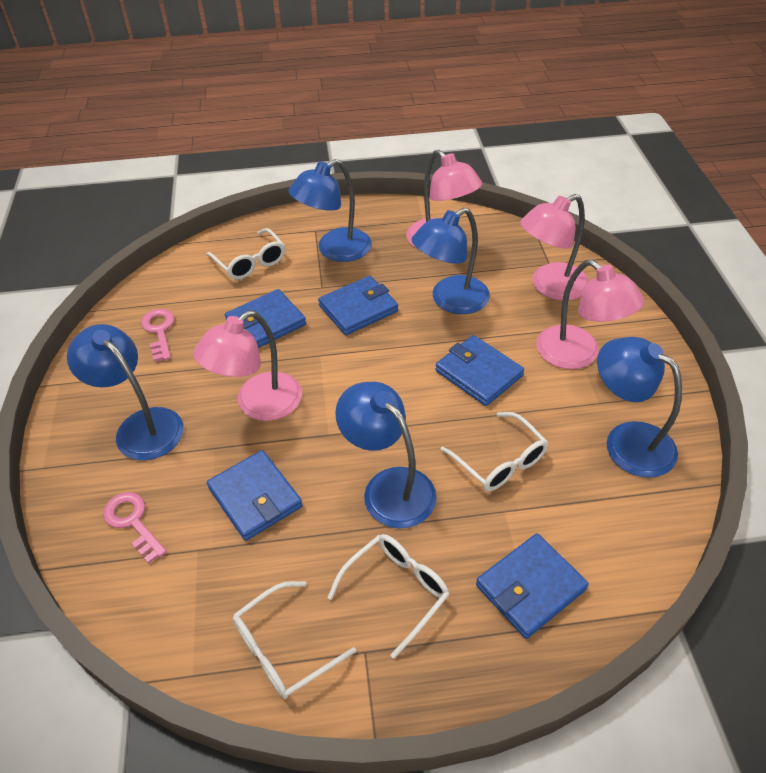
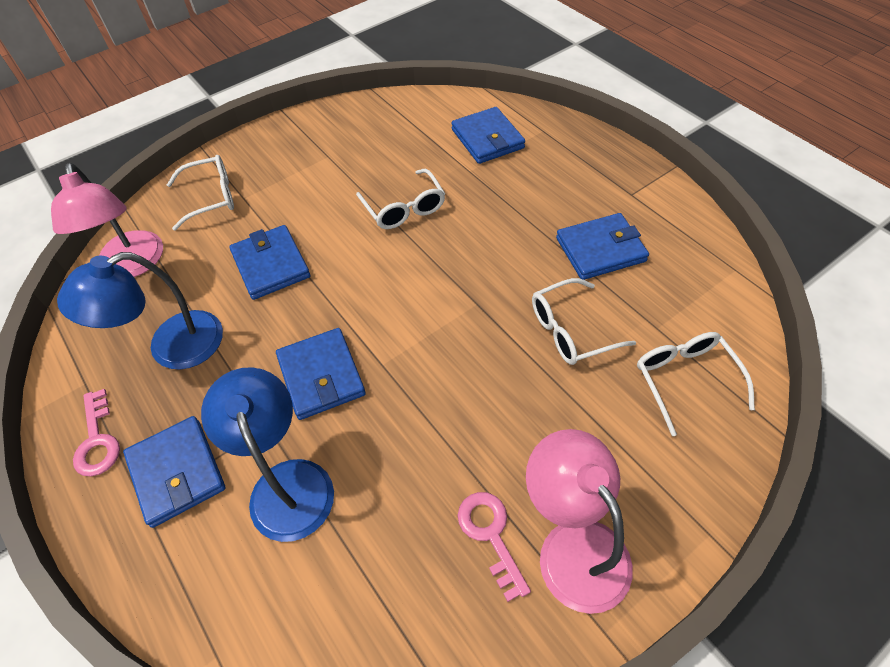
blue lamp: 5 -> 2
pink lamp: 4 -> 2

